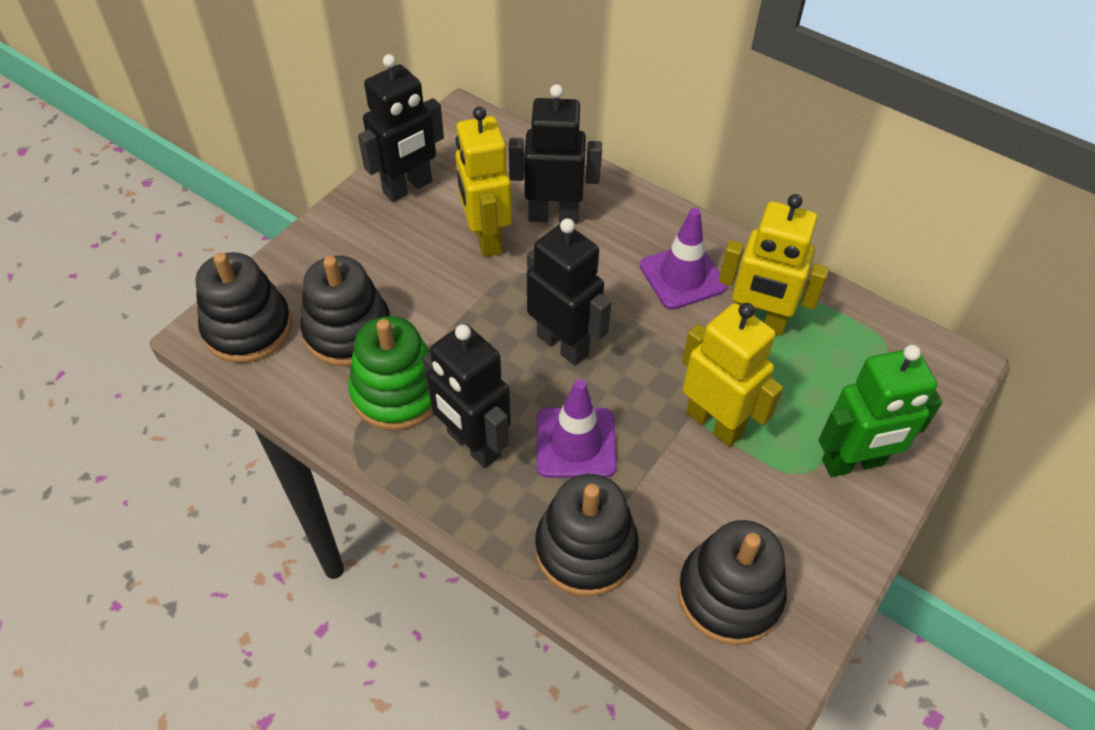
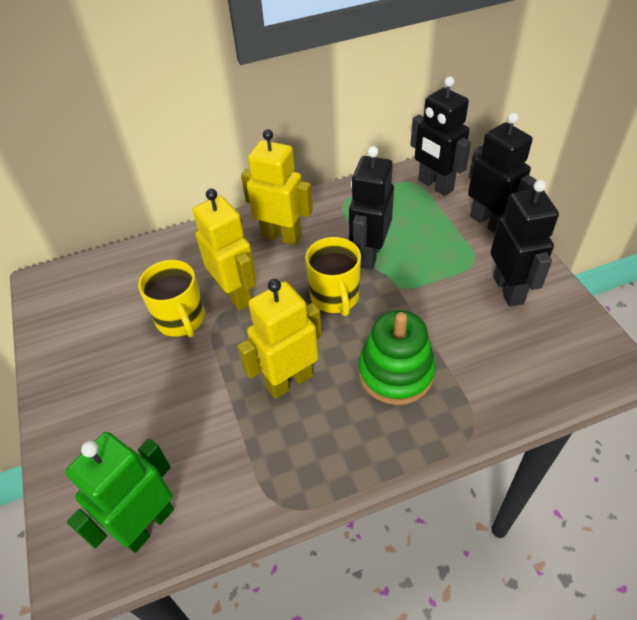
black stacking toy: 4 -> 0
purple traffic cone: 2 -> 0
yellow mug: 0 -> 2

